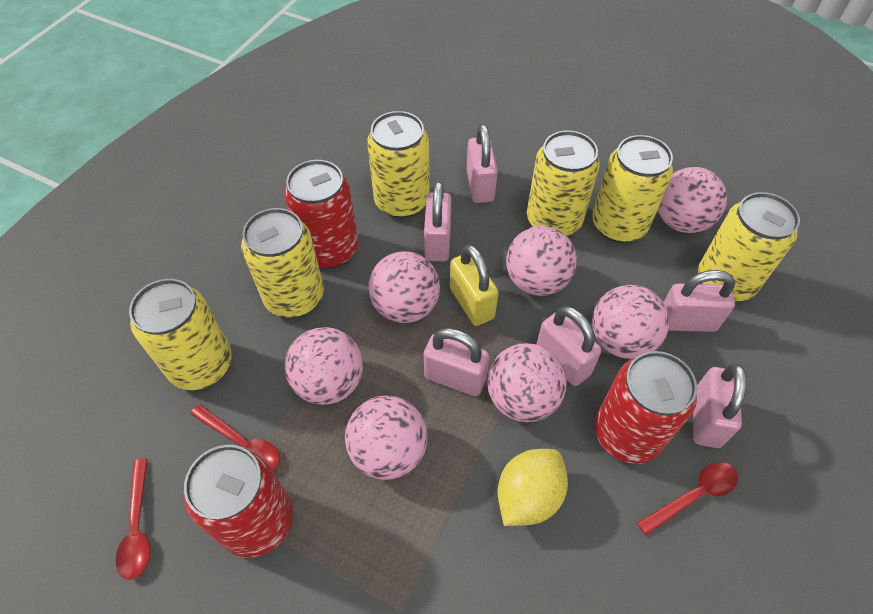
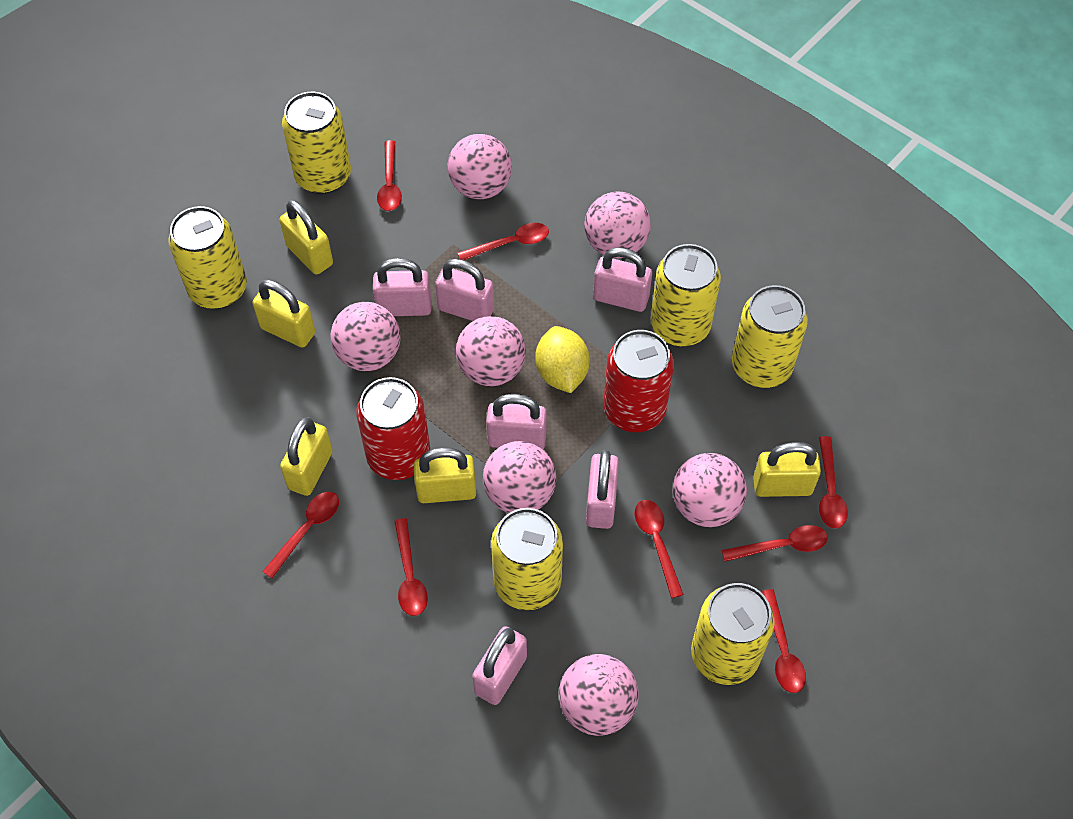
red can: 3 -> 2
red spoon: 3 -> 8
yellow padlock: 1 -> 5

